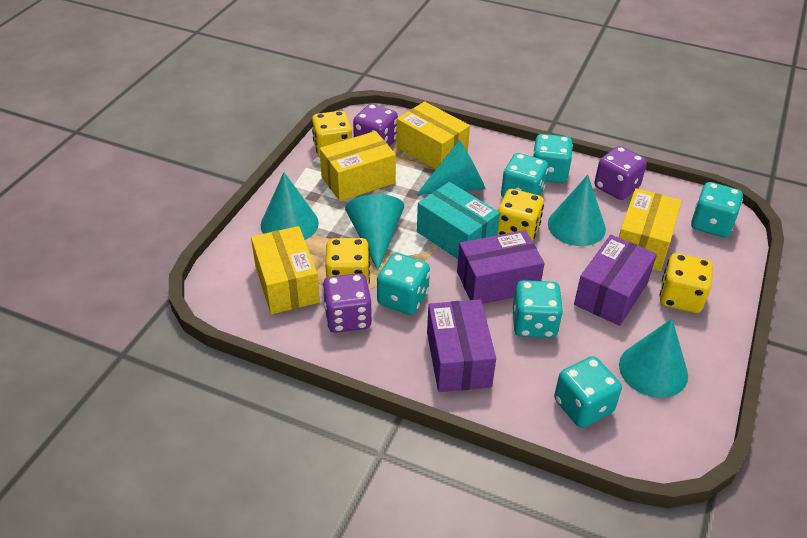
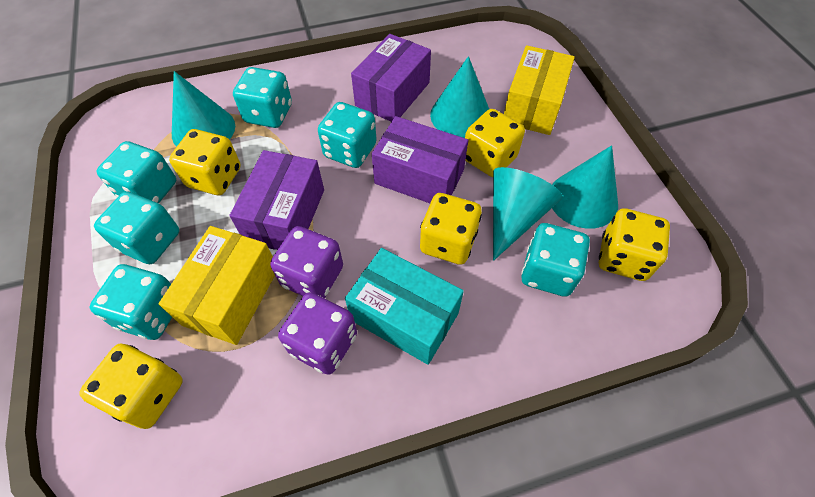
purple dice: 3 -> 2
turquoise cone: 5 -> 4
yellow box: 4 -> 2
yellow dice: 4 -> 5

